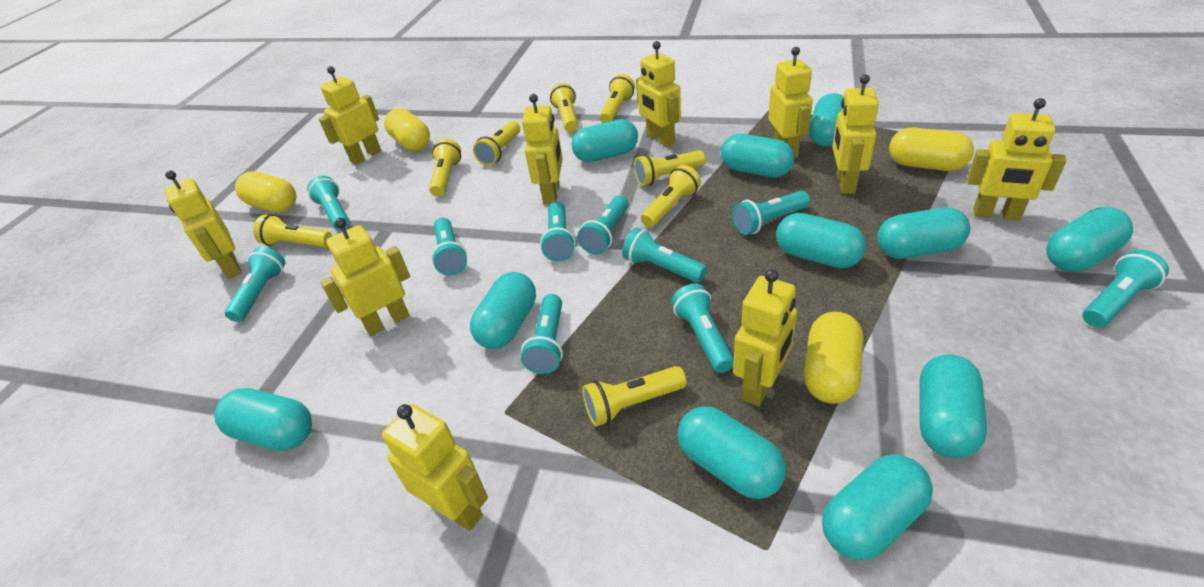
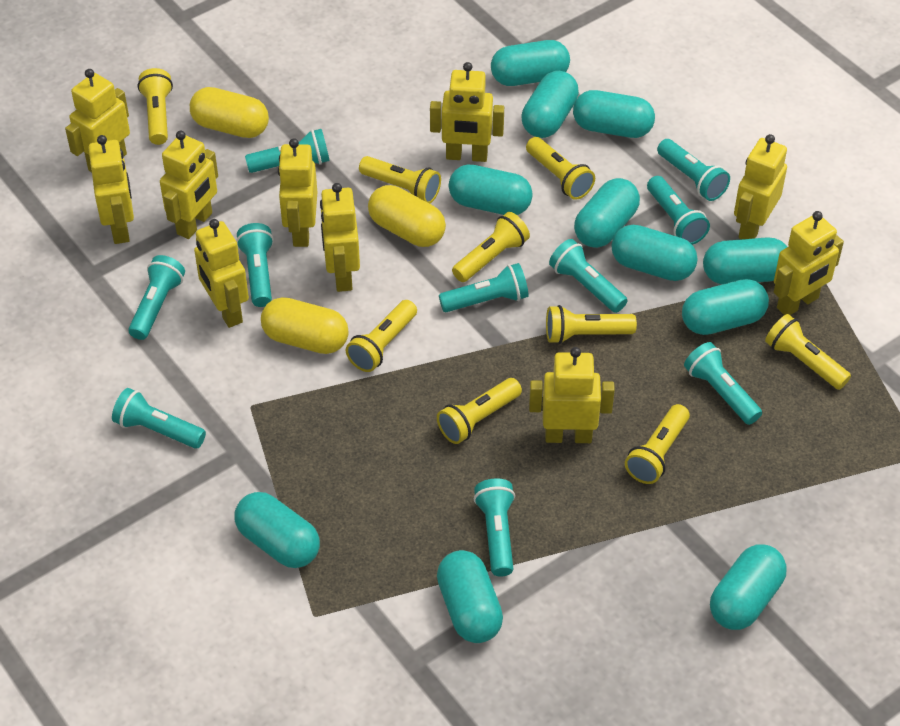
yellow capsule: 4 -> 3
yellow flashlight: 8 -> 9

